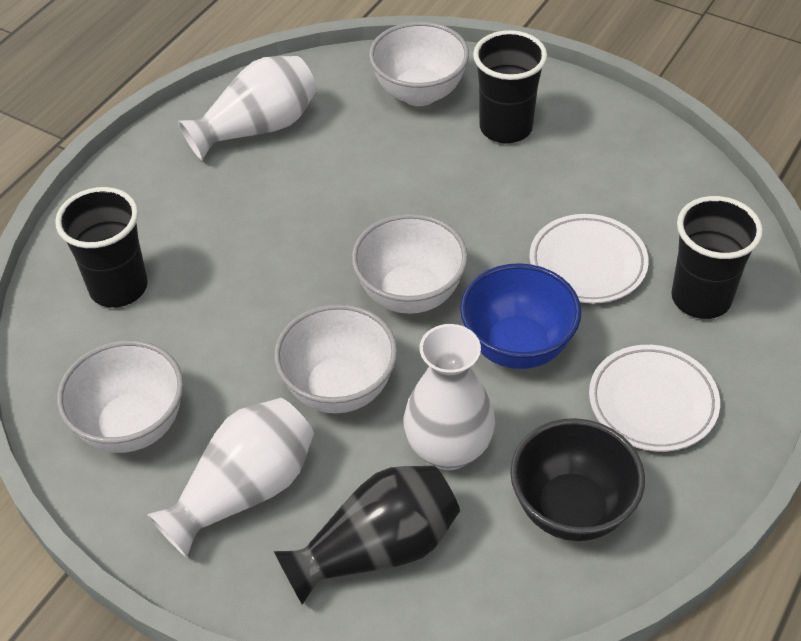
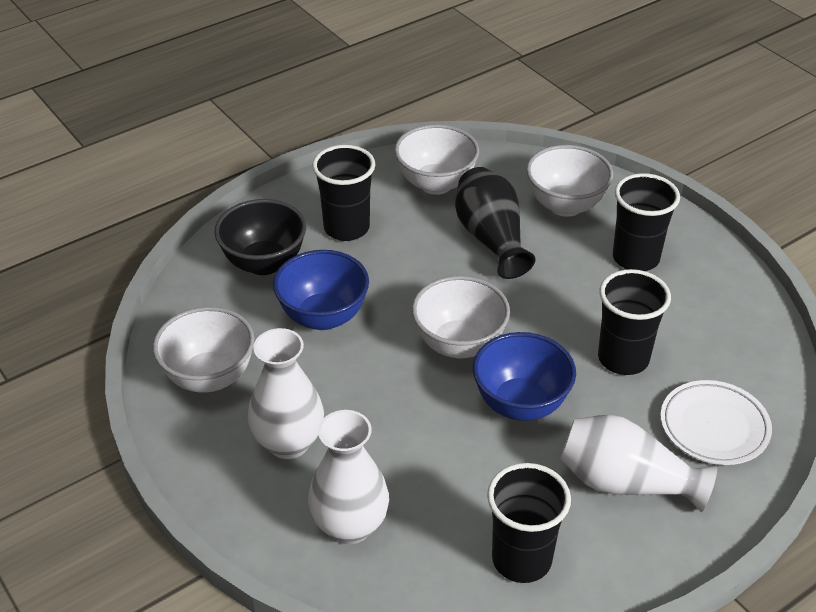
black cup: 3 -> 4
blue bowl: 1 -> 2
white plate: 2 -> 1

